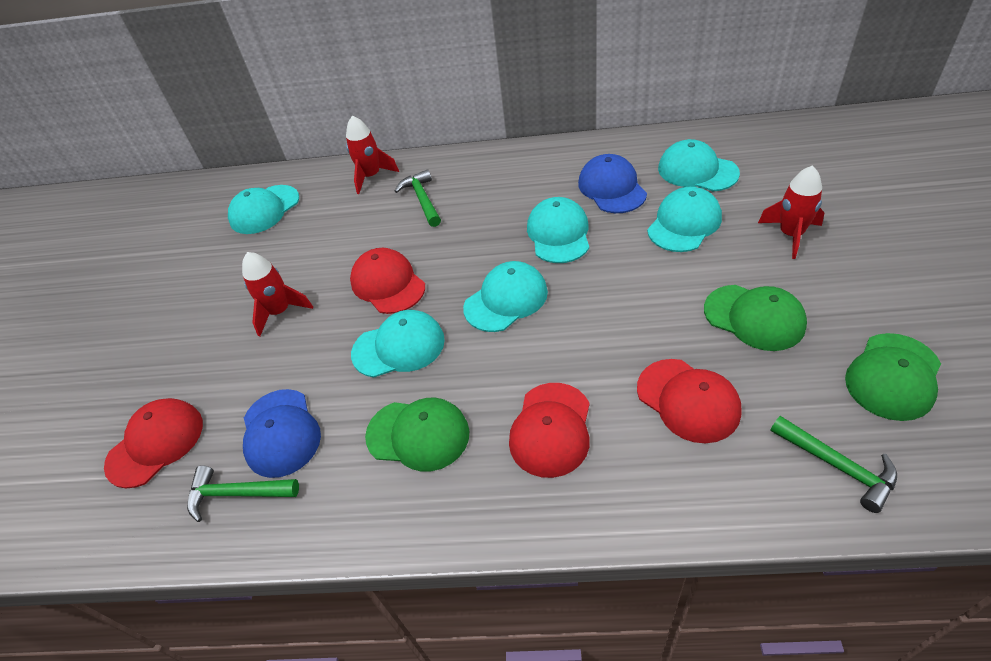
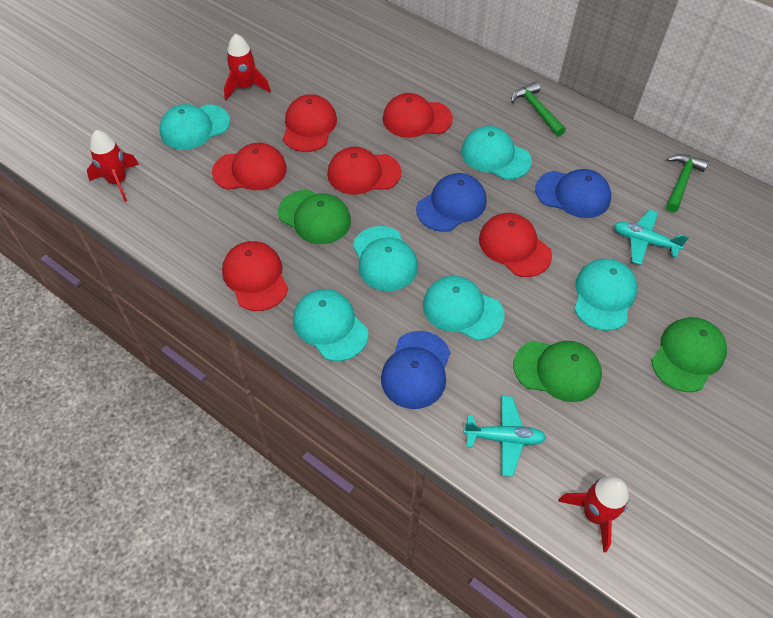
blue cap: 2 -> 3
green hammer: 3 -> 2
red cap: 4 -> 6
turquoise plane: 0 -> 2

